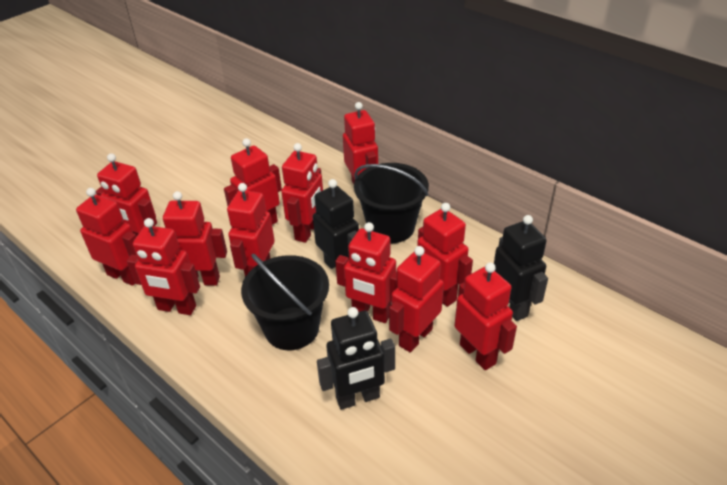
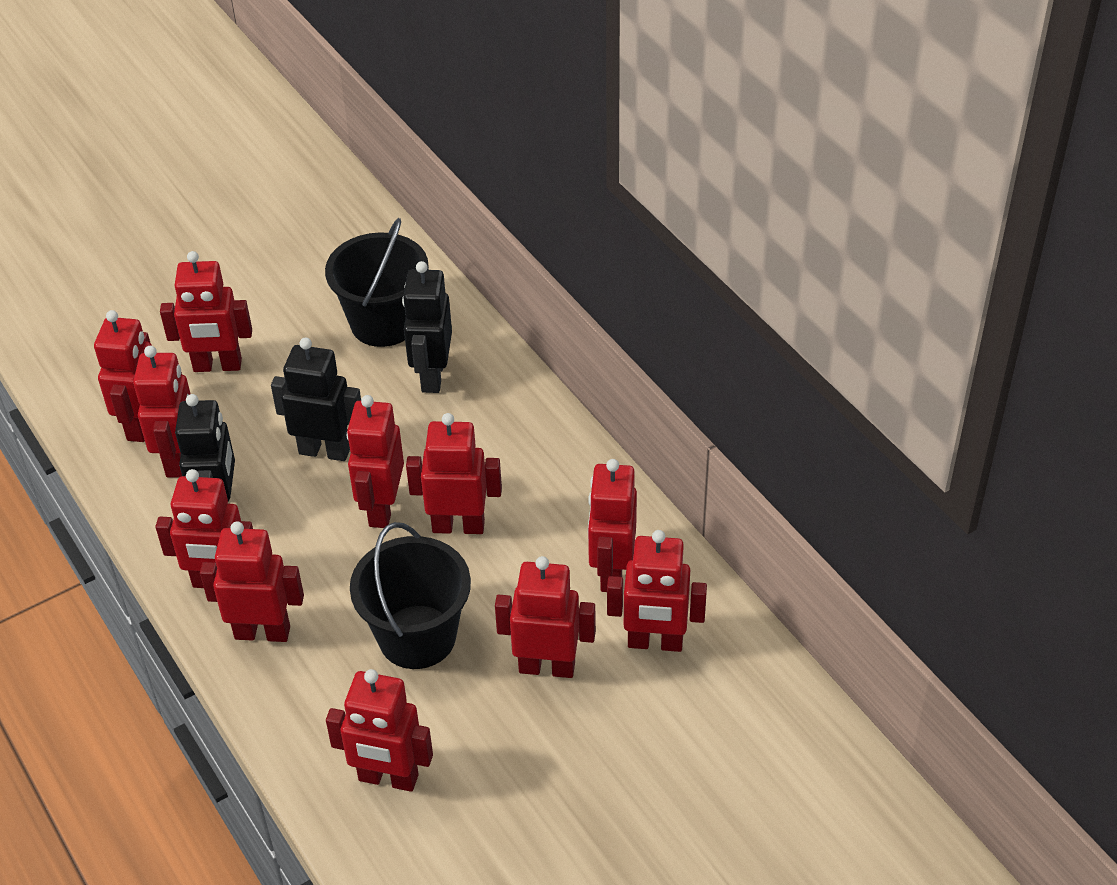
red robot: 12 -> 11

